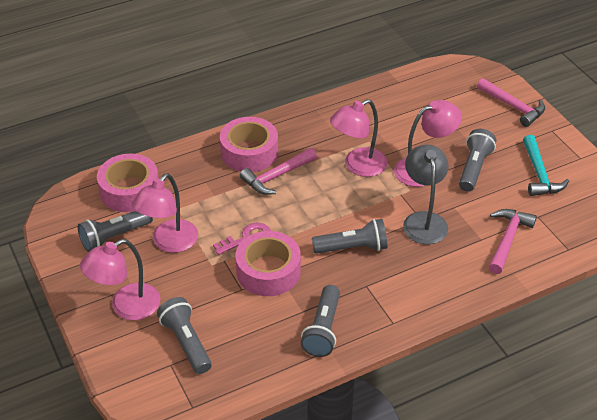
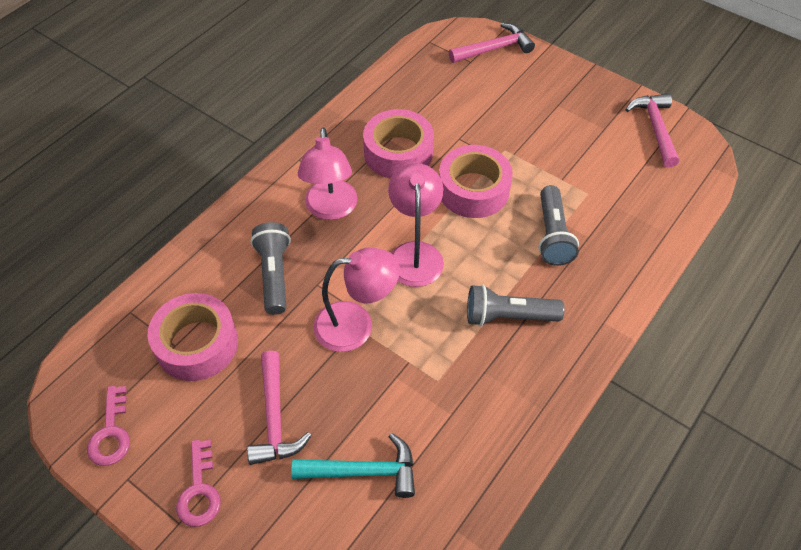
grey flashlight: 5 -> 3
grey lamp: 1 -> 0
pink key: 1 -> 2
pink lamp: 4 -> 3

